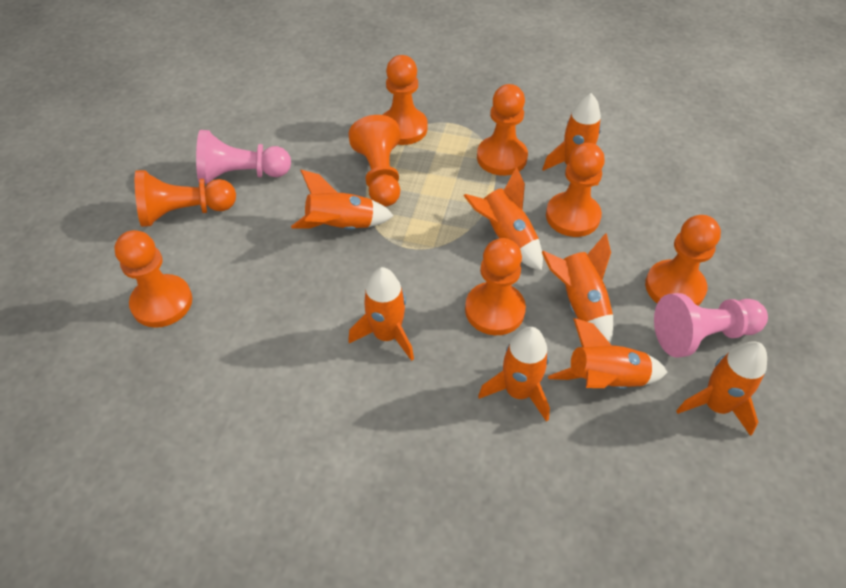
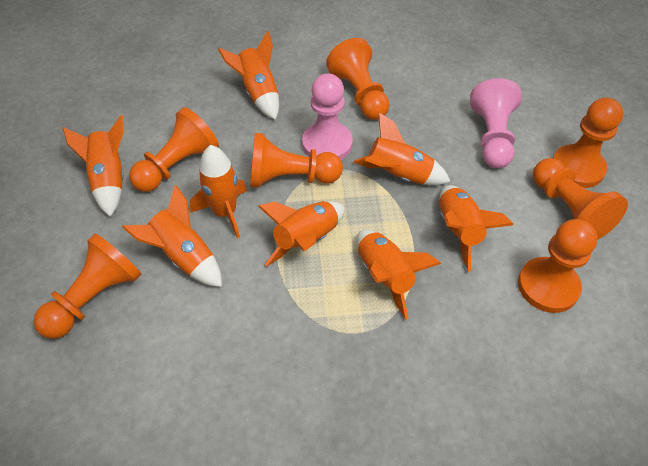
orange pawn: 8 -> 7

